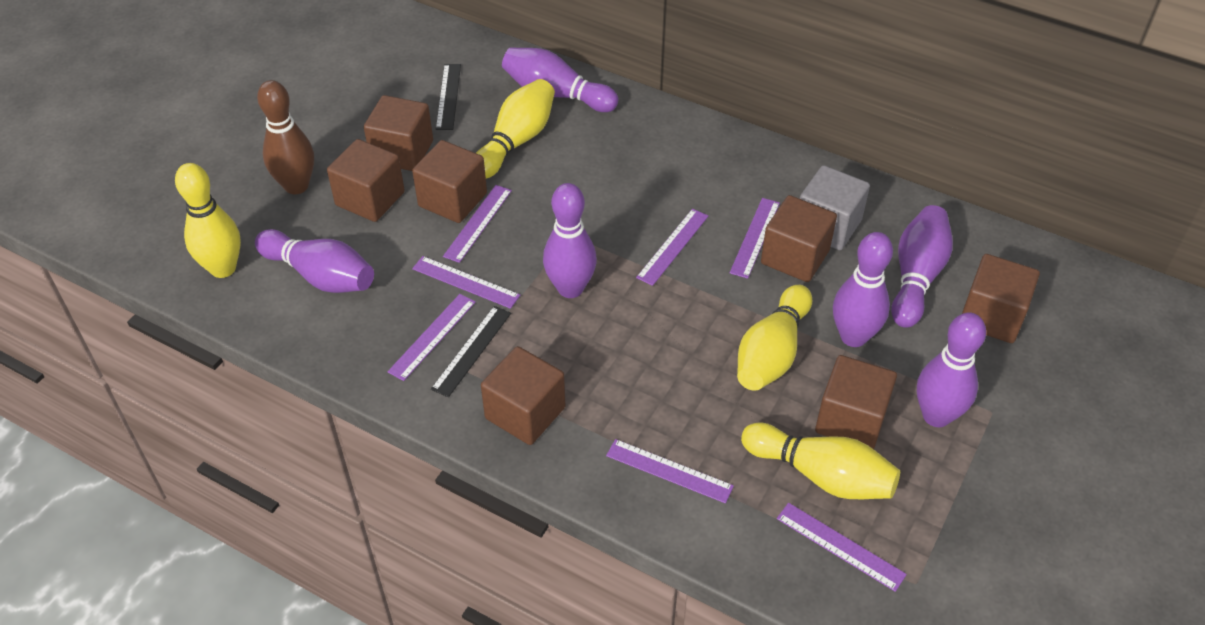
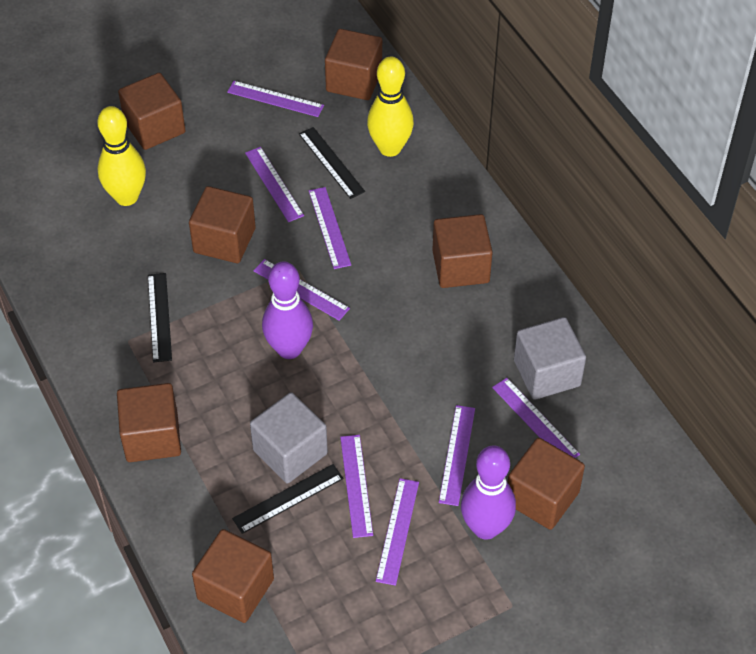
black ruler: 2 -> 3
brown bowling pin: 1 -> 0
grey cube: 1 -> 2
purple bowling pin: 6 -> 2
purple ruler: 7 -> 8
yellow bowling pin: 4 -> 2

